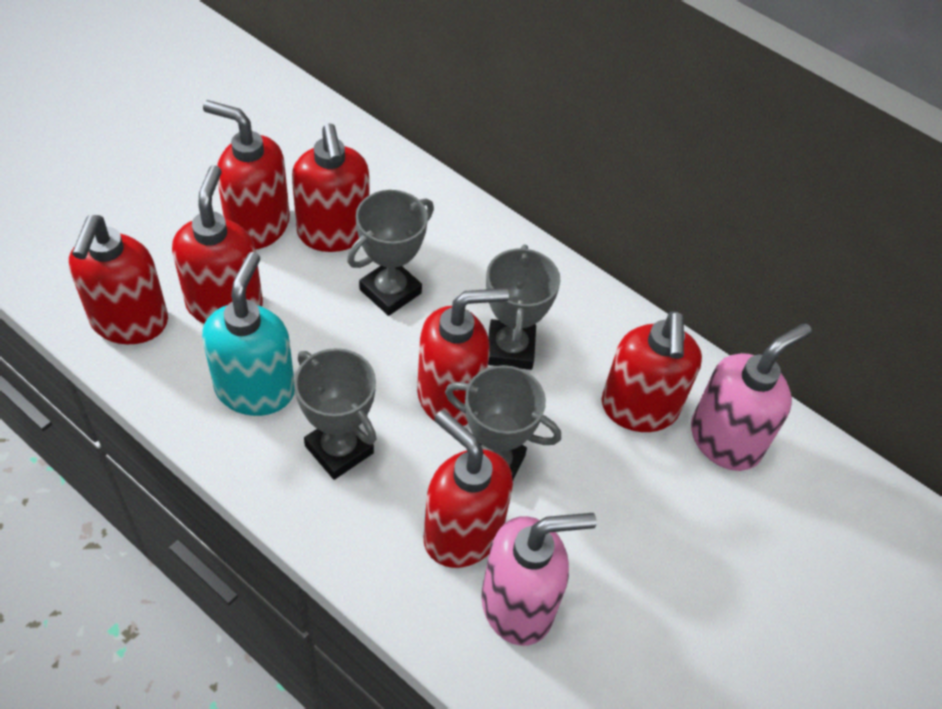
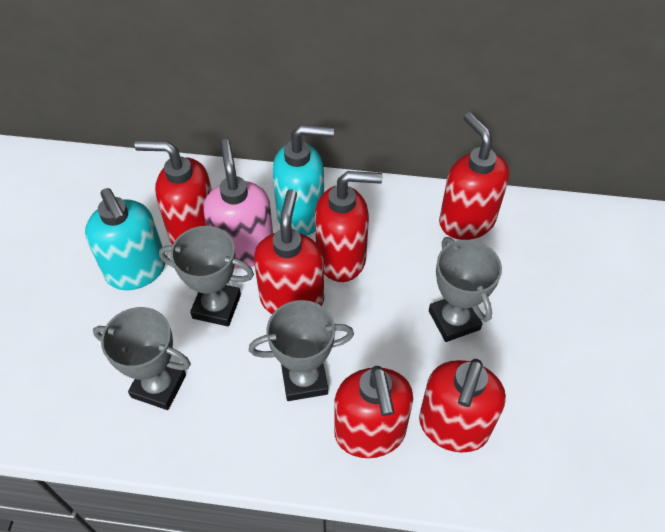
pink soap dispenser: 2 -> 1
red soap dispenser: 7 -> 6
turquoise soap dispenser: 1 -> 2

